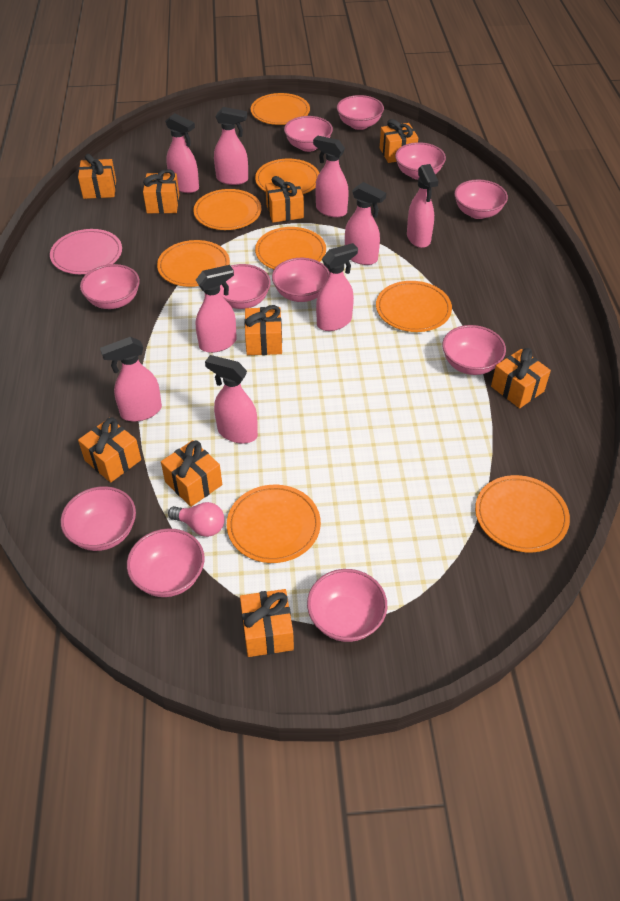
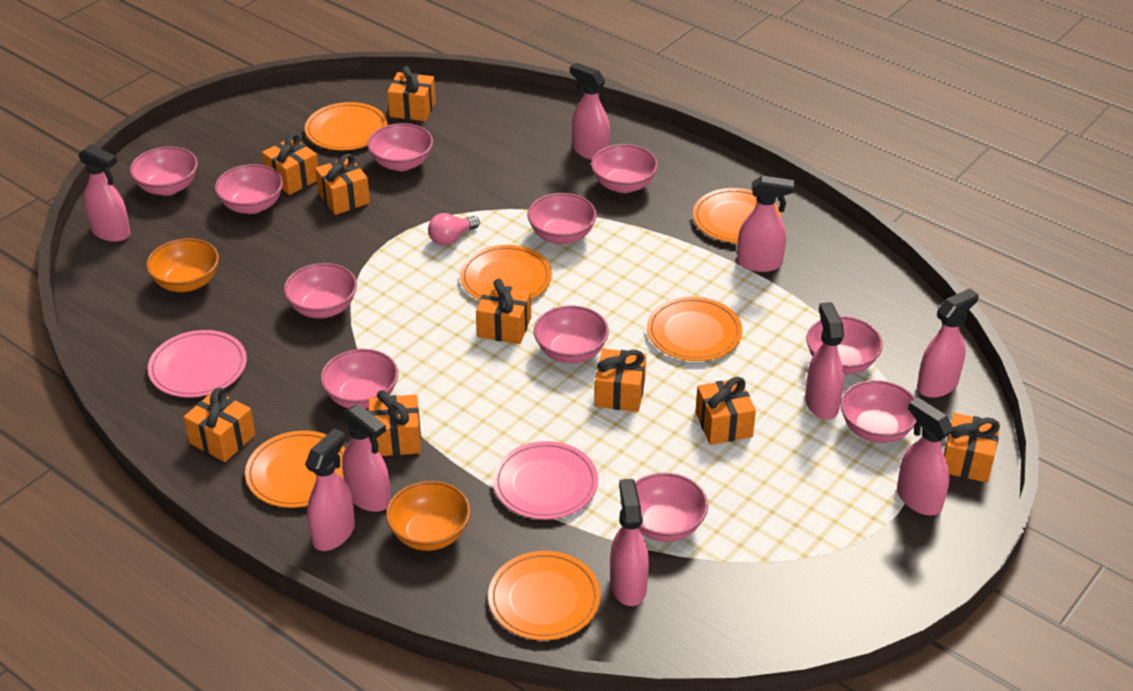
orange bowl: 0 -> 2
orange plate: 8 -> 6
pink plate: 1 -> 2

